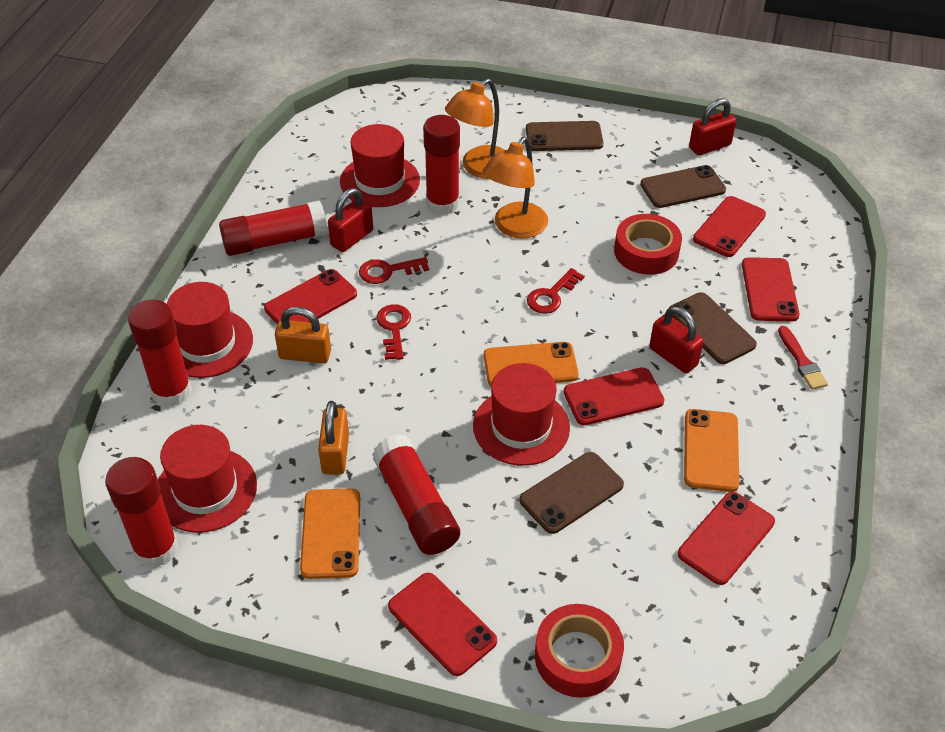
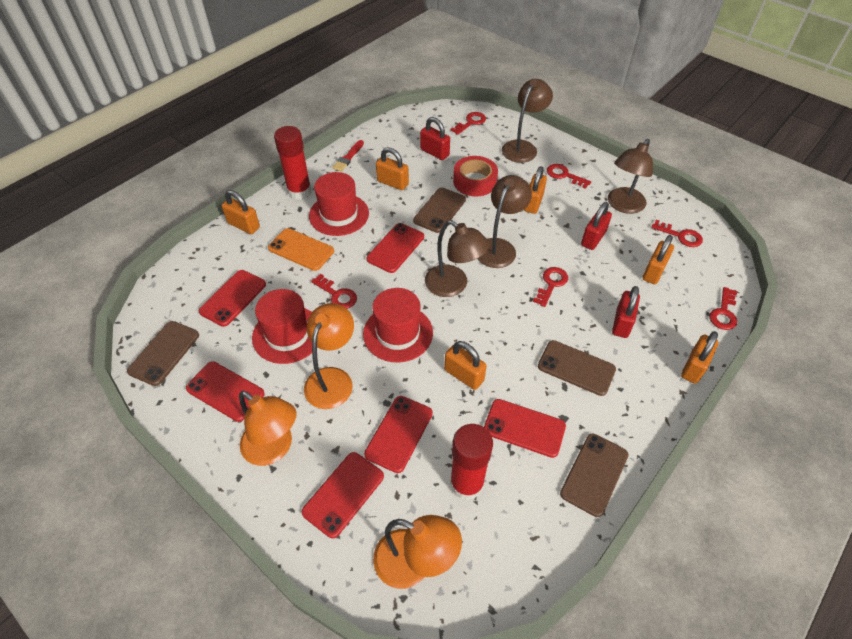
brown lamp: 0 -> 4
orange lamp: 2 -> 3
orange padlock: 2 -> 6
orange phone: 3 -> 1
red glue stick: 5 -> 2
red hat: 4 -> 3
red key: 3 -> 6
red tape: 2 -> 1

